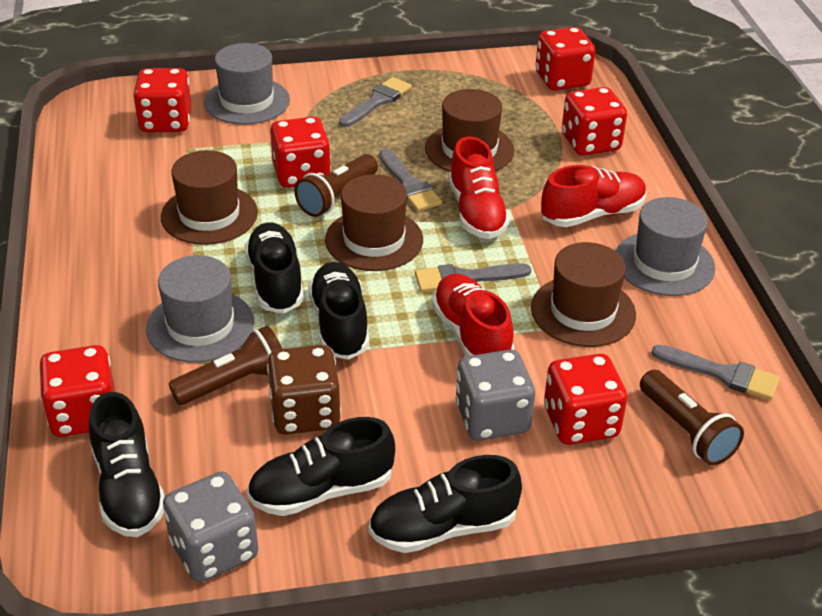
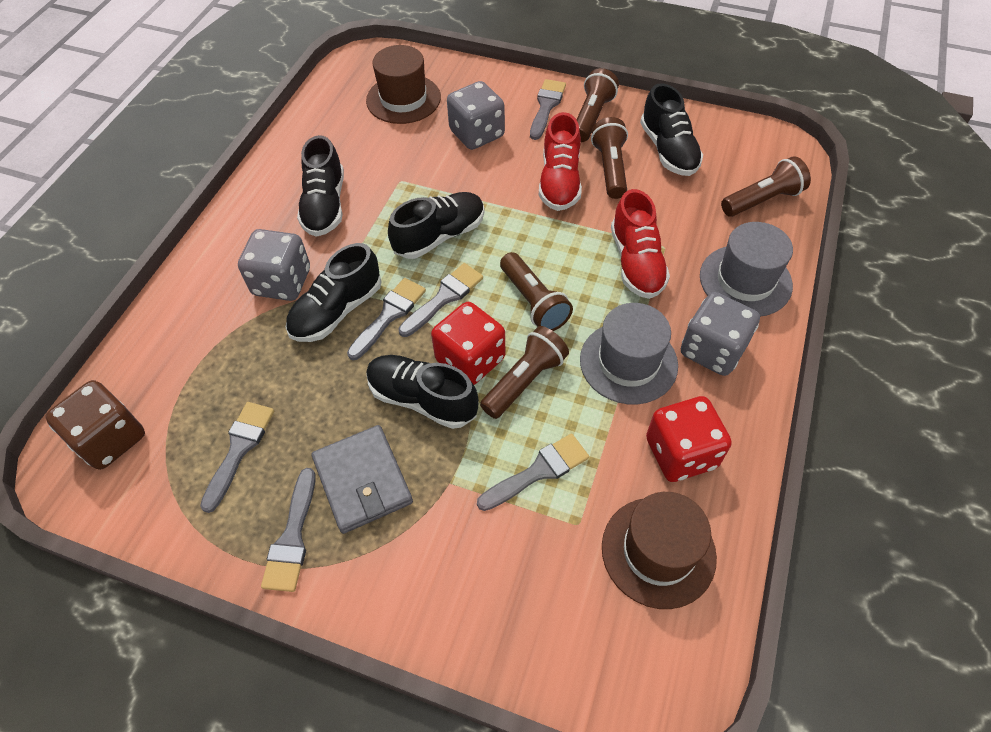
brown flashlight: 3 -> 5
brown hat: 4 -> 2
grey brush: 4 -> 6
grey dice: 2 -> 3
grey hat: 3 -> 2
grey wallet: 0 -> 1
red dice: 6 -> 2
red shoe: 3 -> 2

